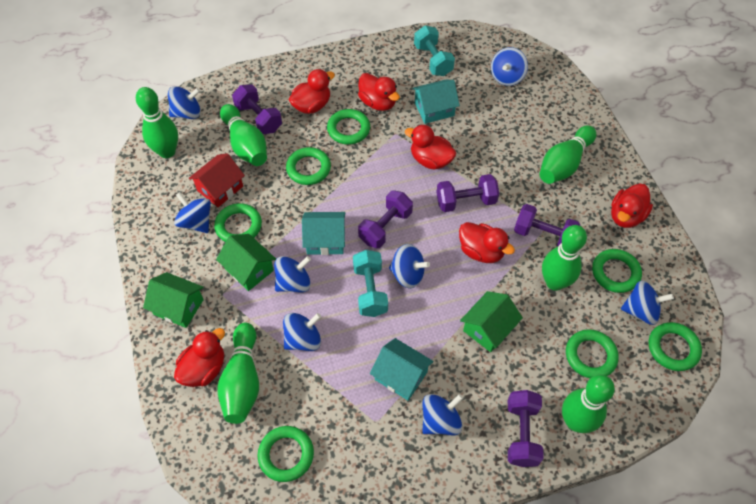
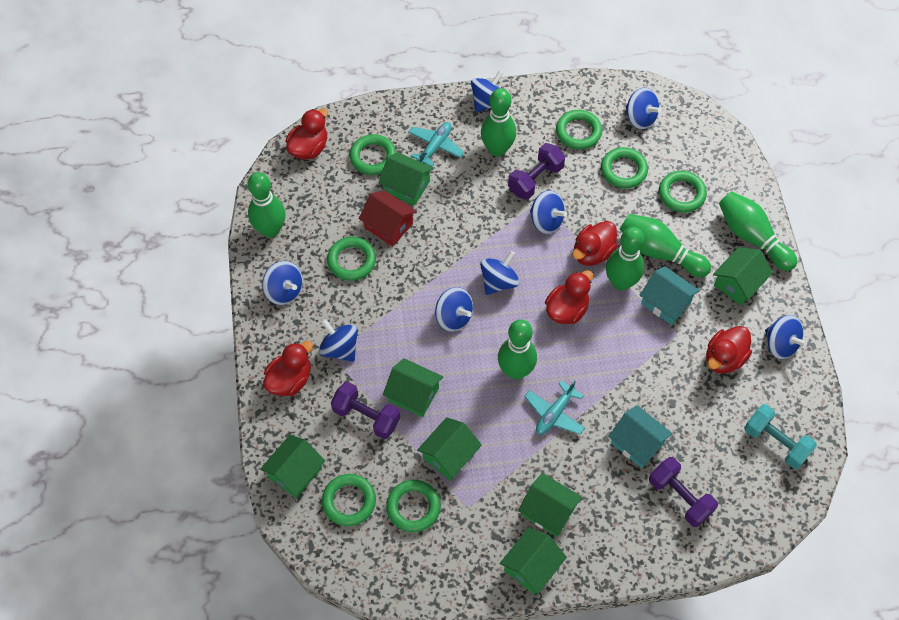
green house: 3 -> 7
purple dumbbell: 5 -> 3
red duck: 6 -> 5
turquoise dumbbell: 2 -> 1
turquoise house: 3 -> 2
turquoise plane: 0 -> 2

